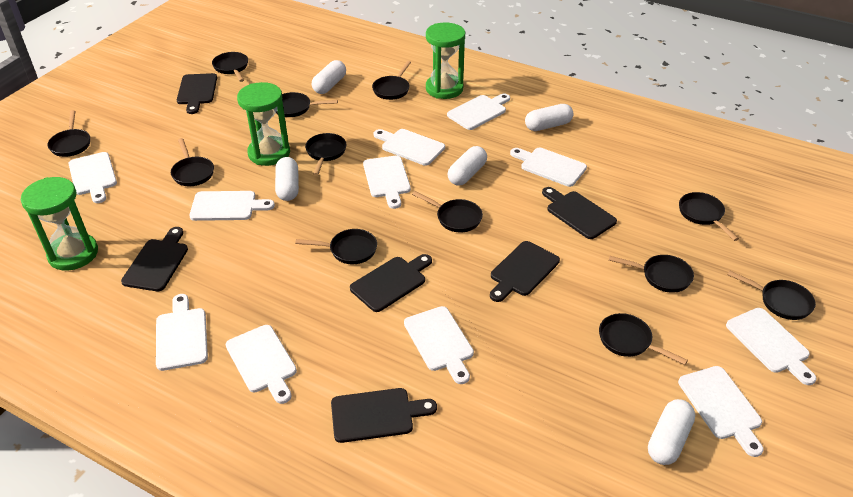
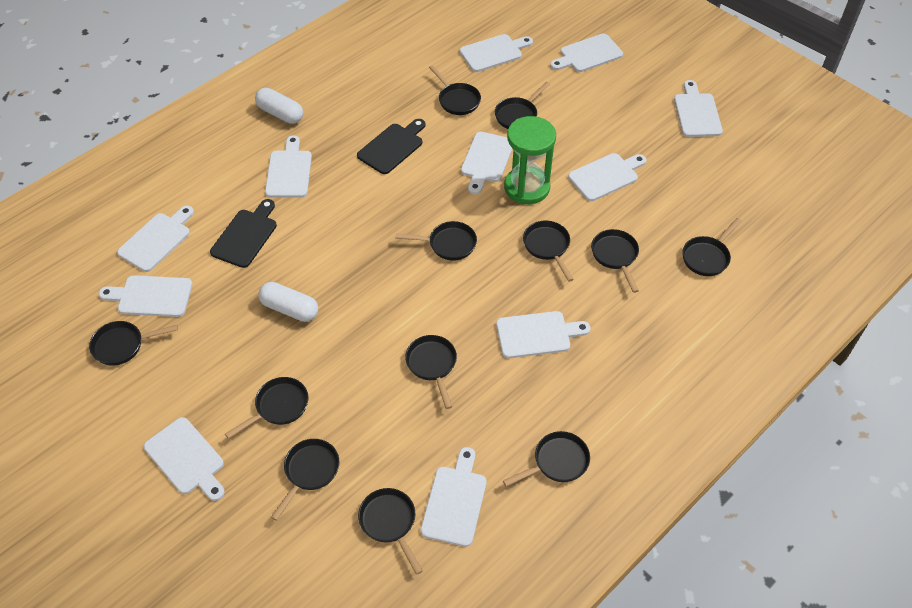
black cutting board: 6 -> 2
green hourglass: 3 -> 1
white capsule: 5 -> 2

